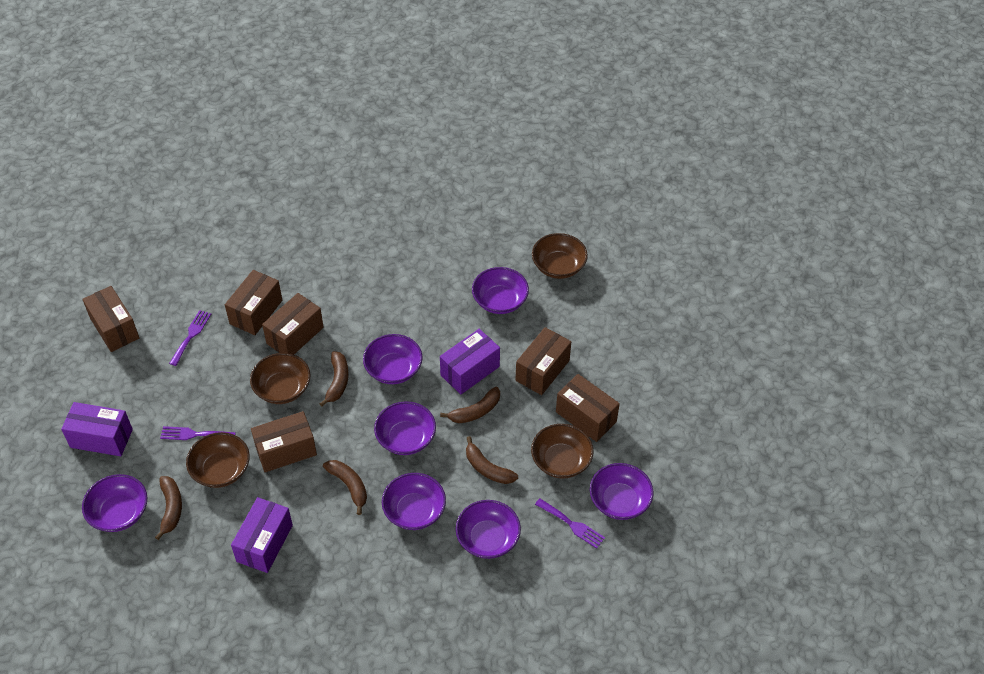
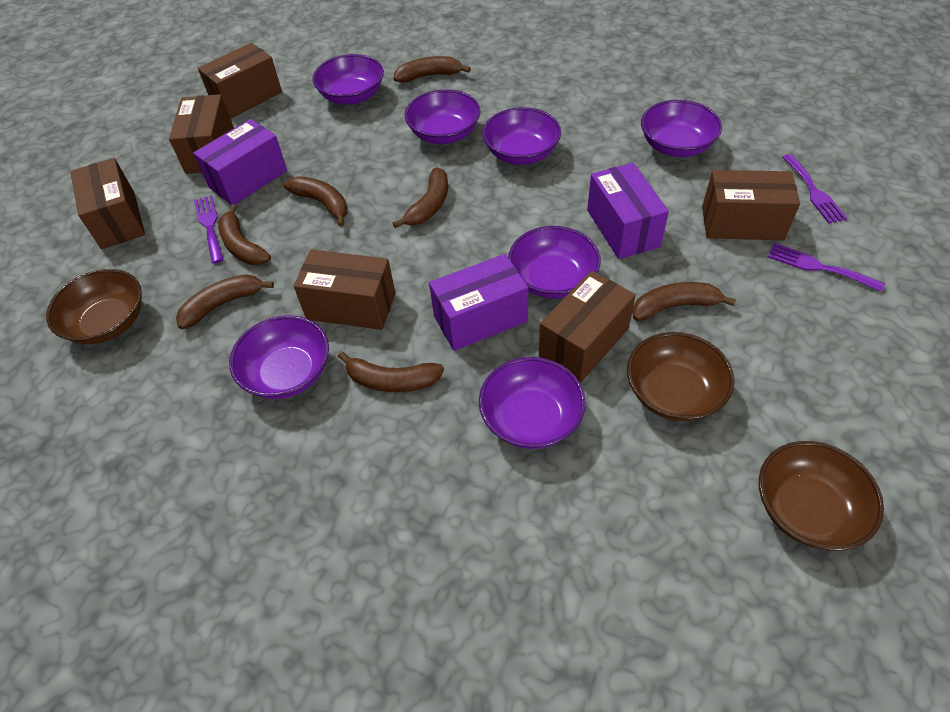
brown banana: 5 -> 7
brown bowl: 4 -> 3

